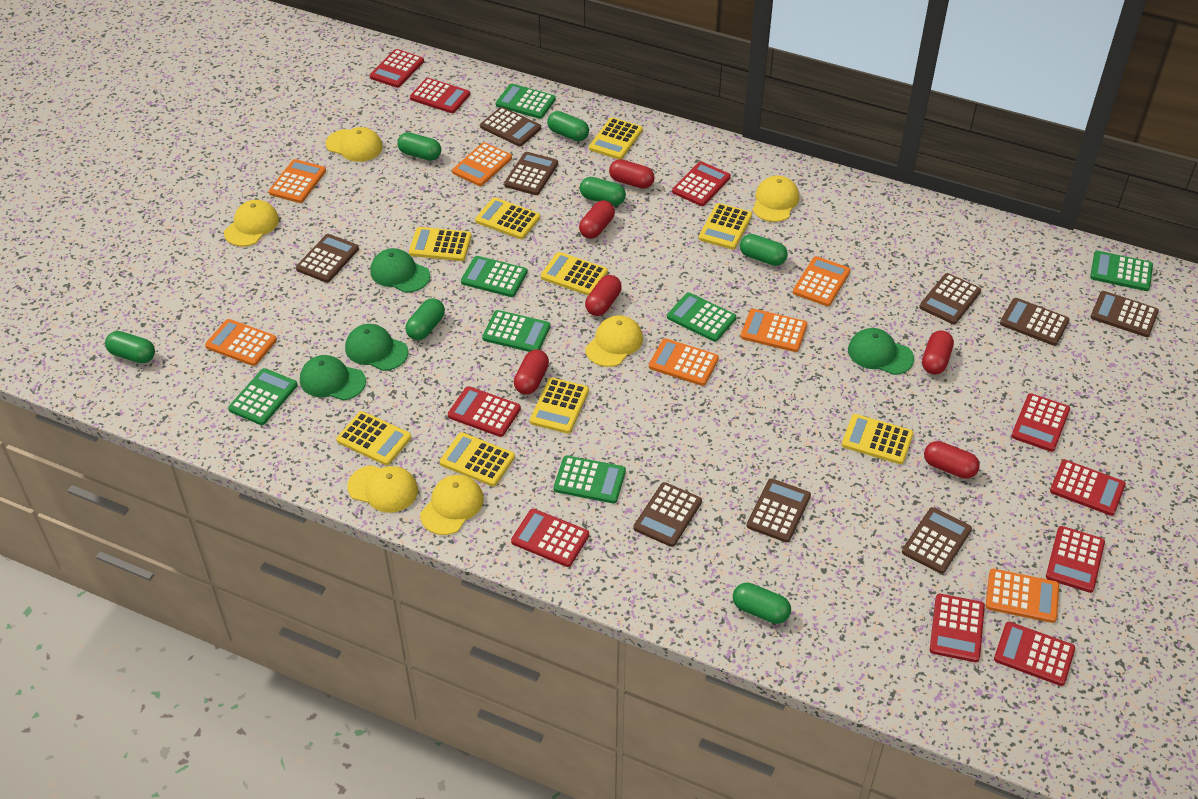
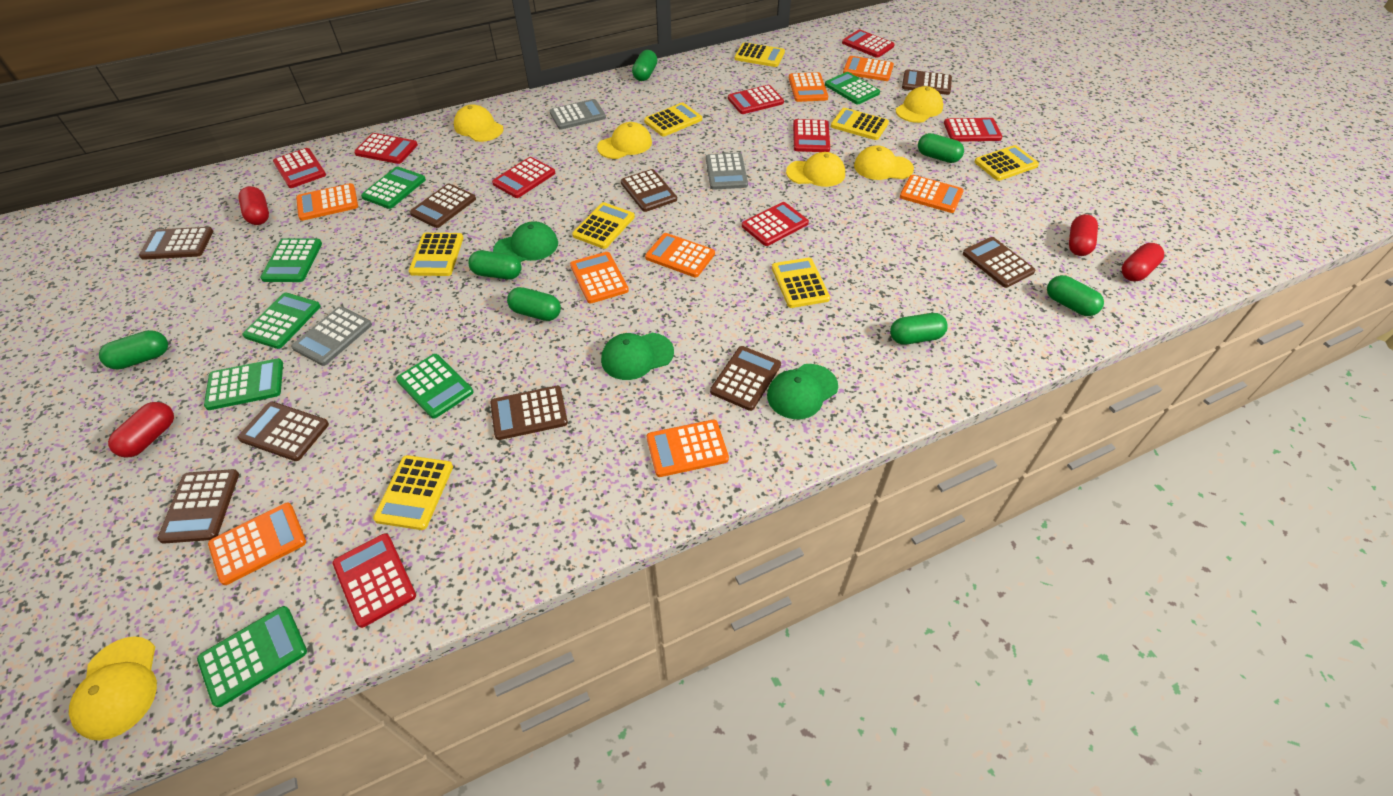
green cap: 4 -> 3
grey calculator: 0 -> 3
orange calculator: 7 -> 8
red calculator: 10 -> 9
red capsule: 6 -> 4
yellow calculator: 9 -> 8

